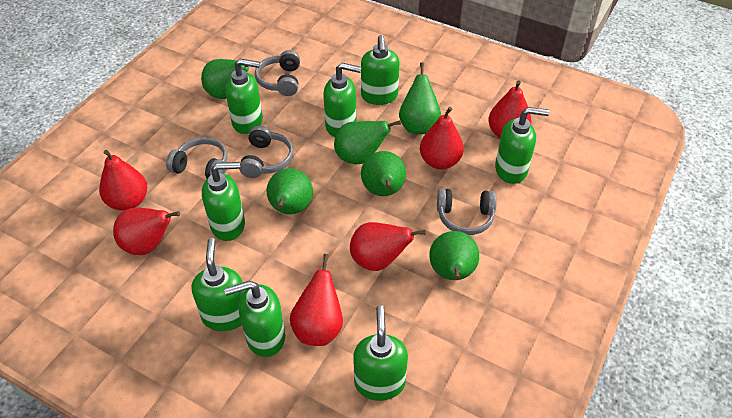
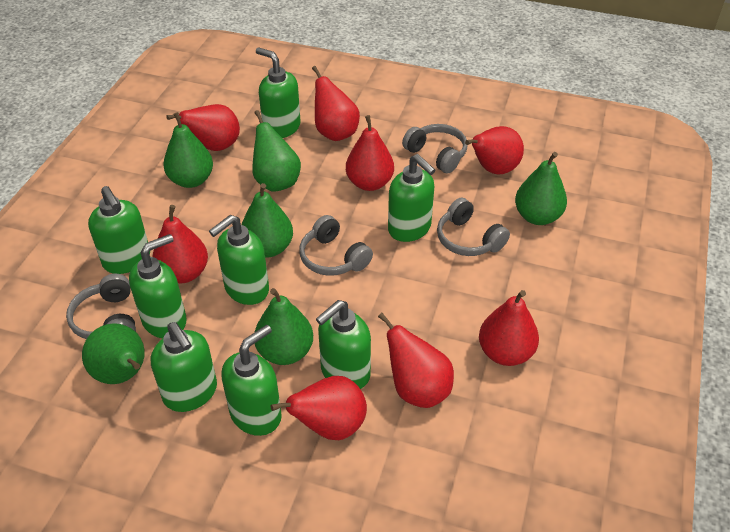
red pear: 6 -> 8

